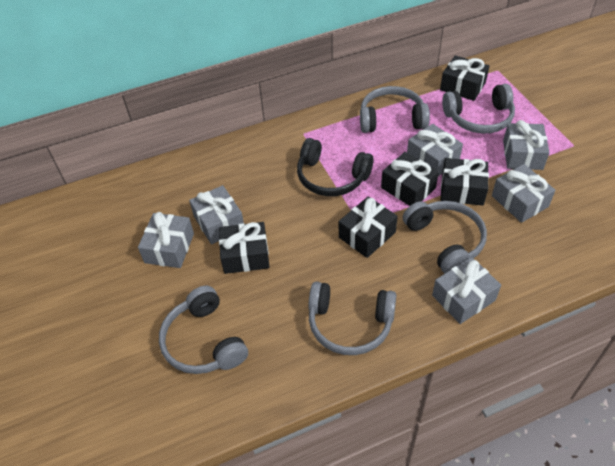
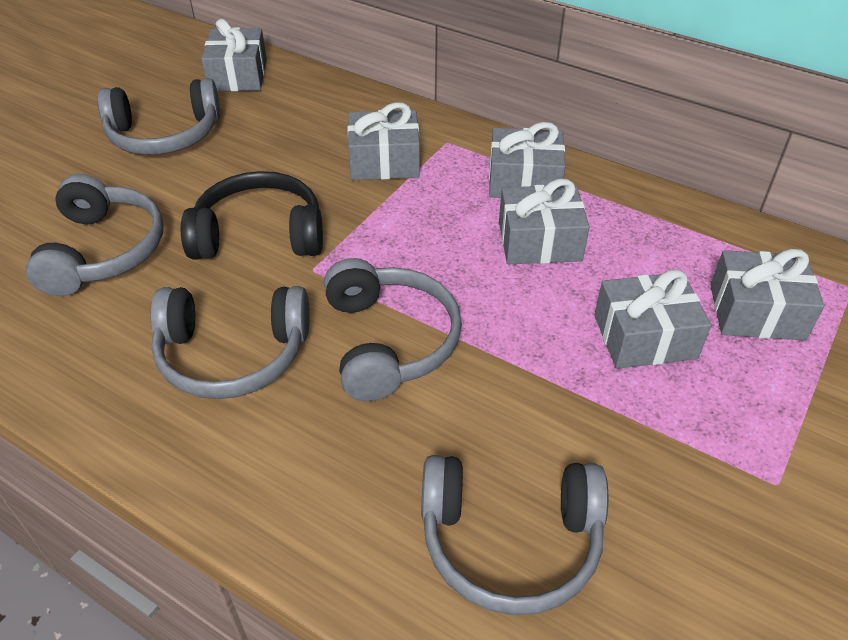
black gift: 5 -> 0

